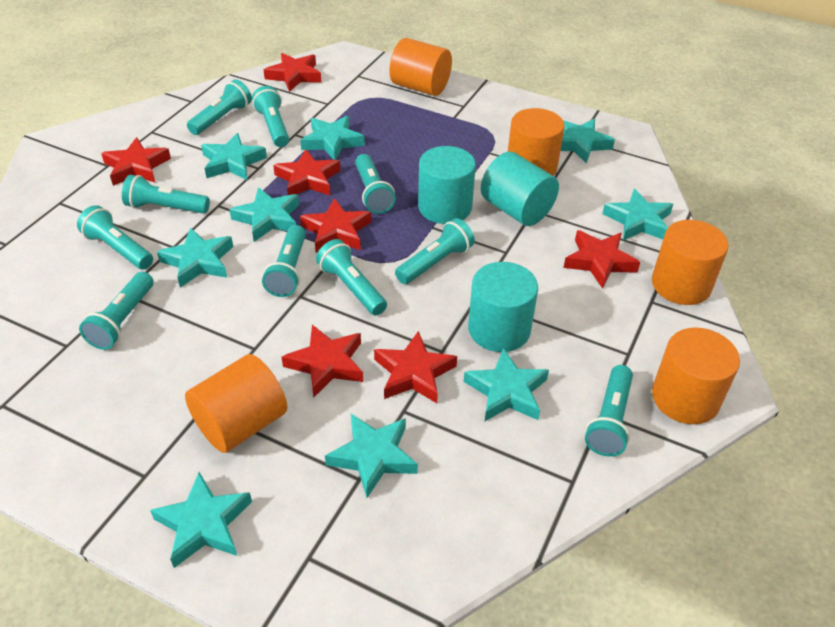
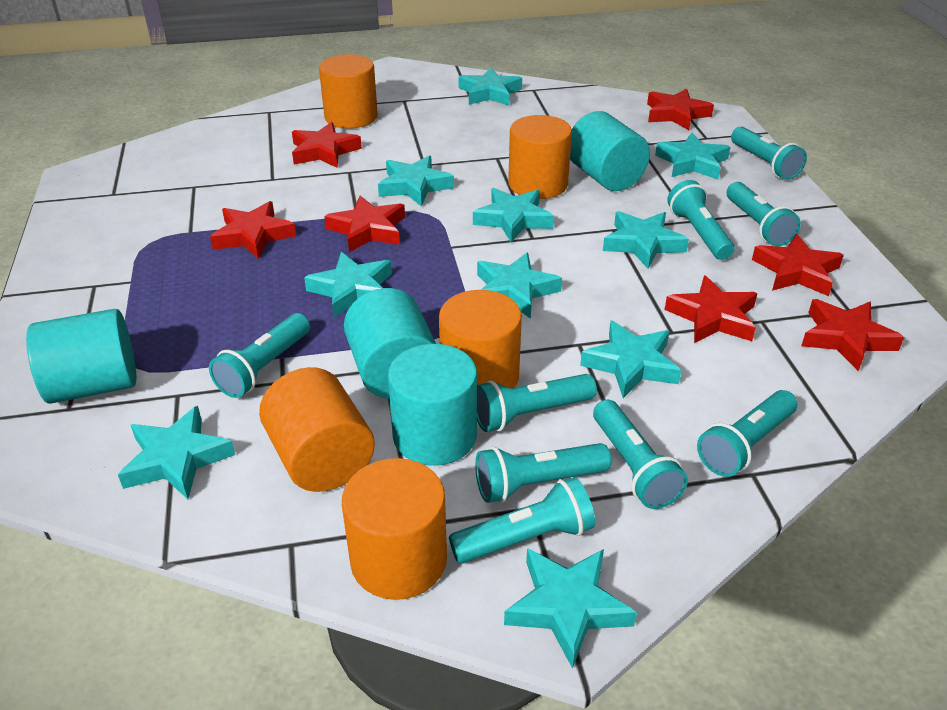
turquoise cylinder: 3 -> 4
turquoise flashlight: 10 -> 9
turquoise star: 9 -> 10

